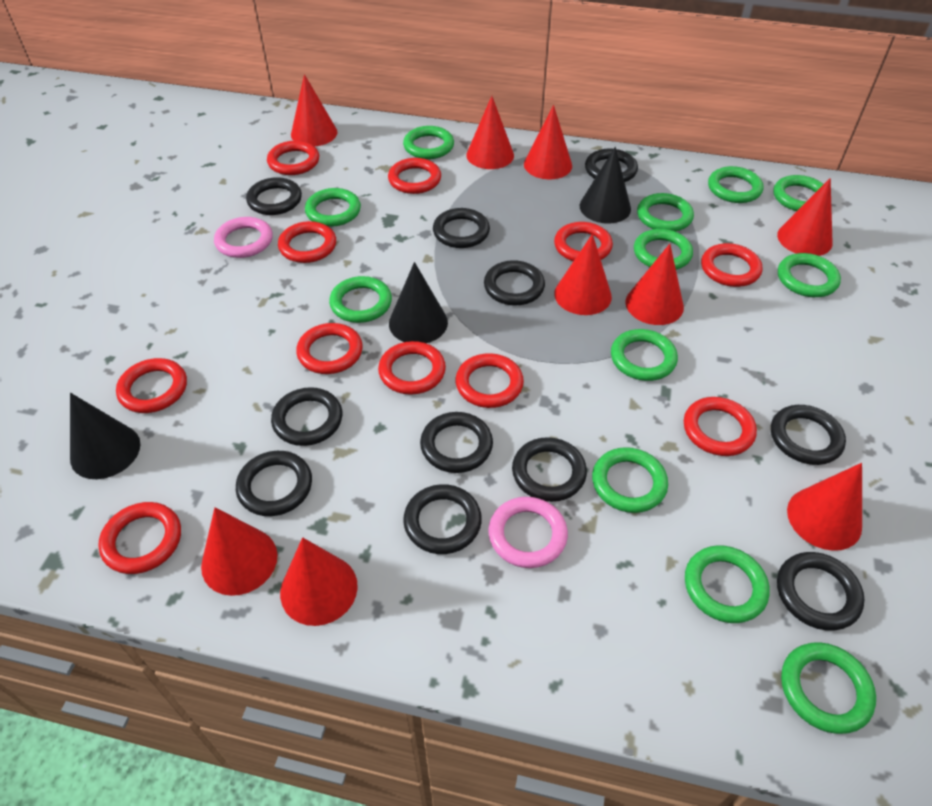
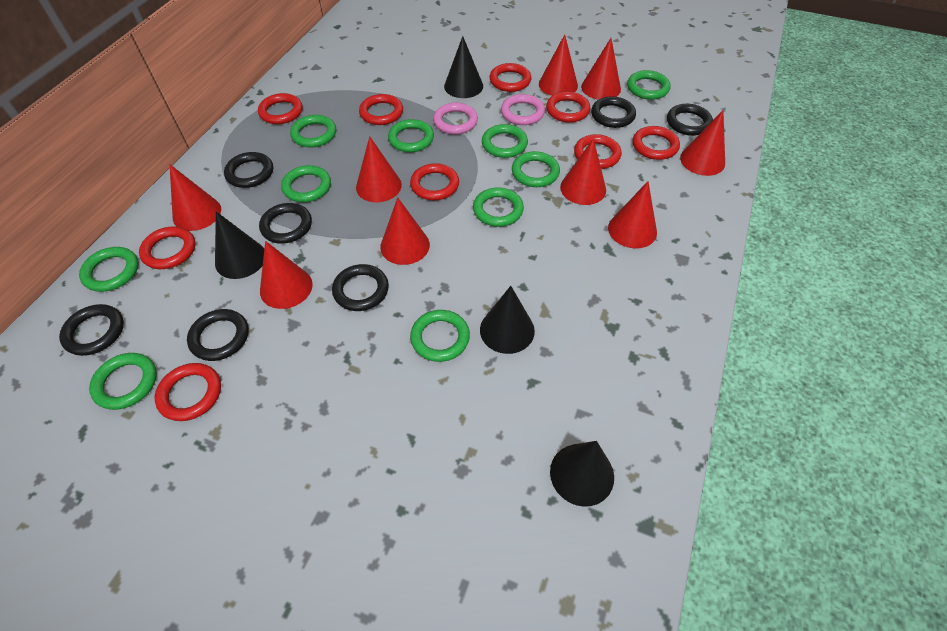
black cone: 3 -> 4
black ring: 11 -> 7
green ring: 12 -> 10
red ring: 11 -> 9

